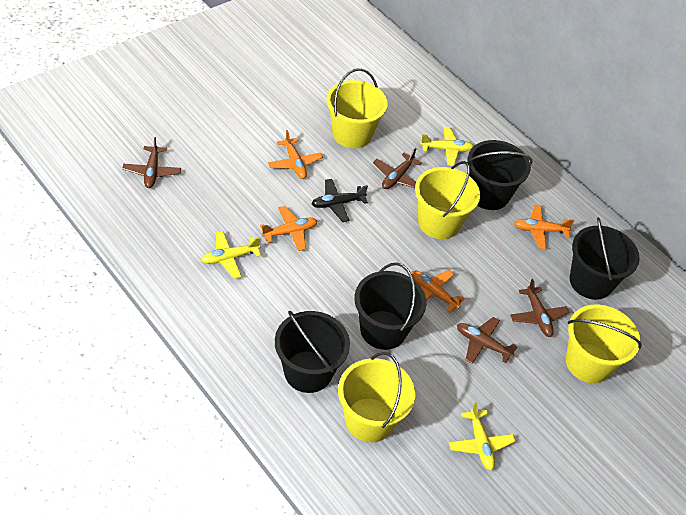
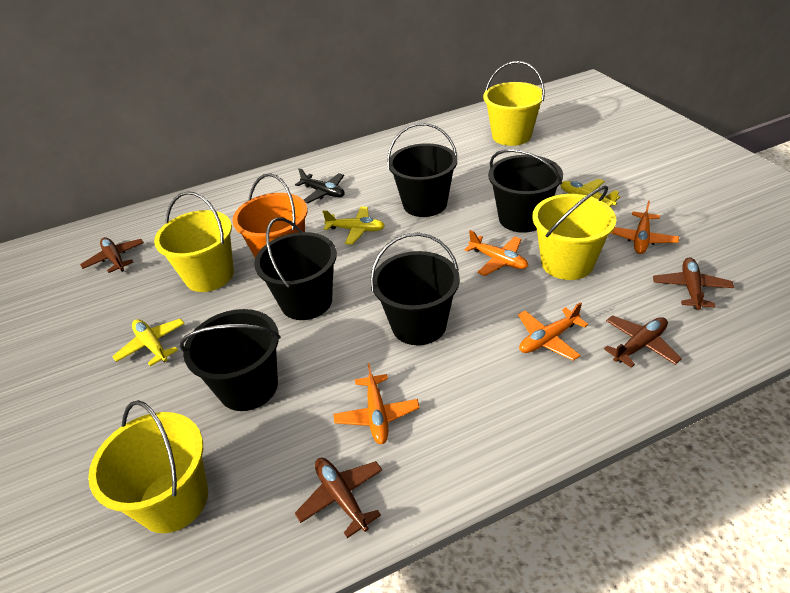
black bucket: 4 -> 5
orange bucket: 0 -> 1

